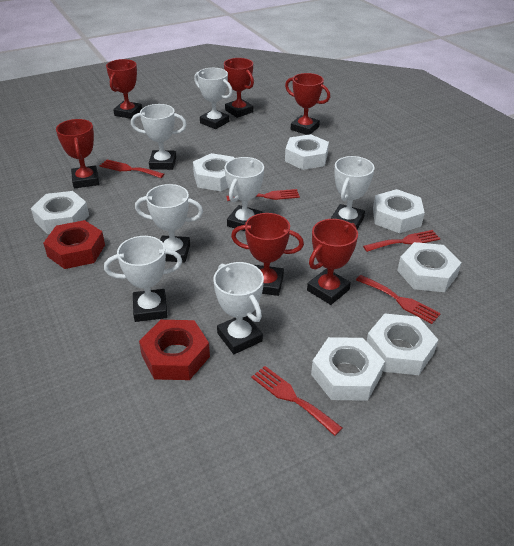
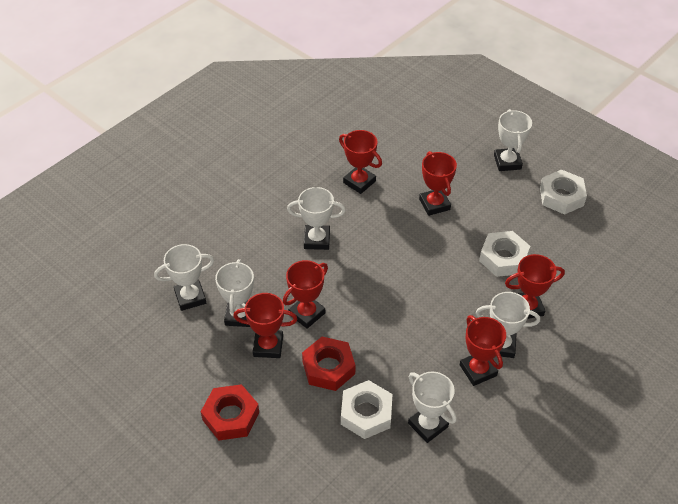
red fork: 5 -> 0
white nut: 7 -> 3
white trophy: 7 -> 6

